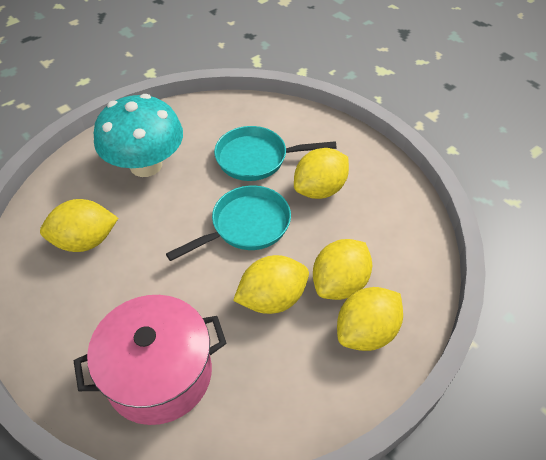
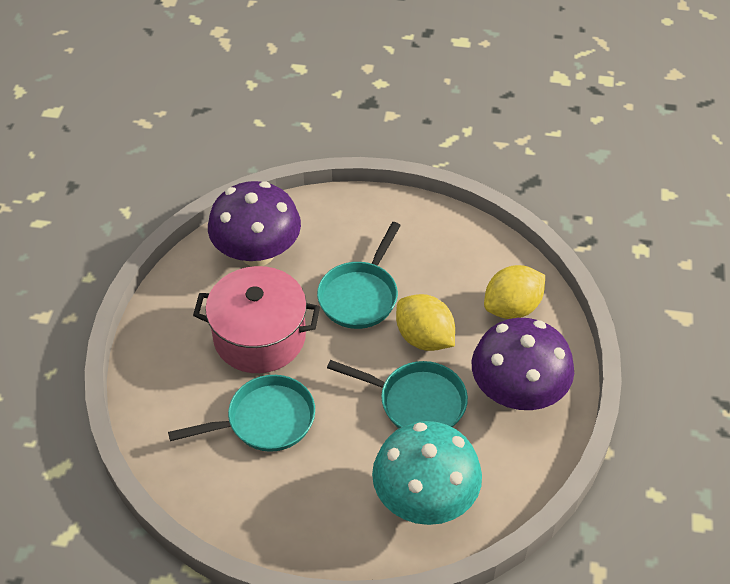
purple mushroom: 0 -> 2
turquoise pan: 2 -> 3
yellow lemon: 5 -> 2

